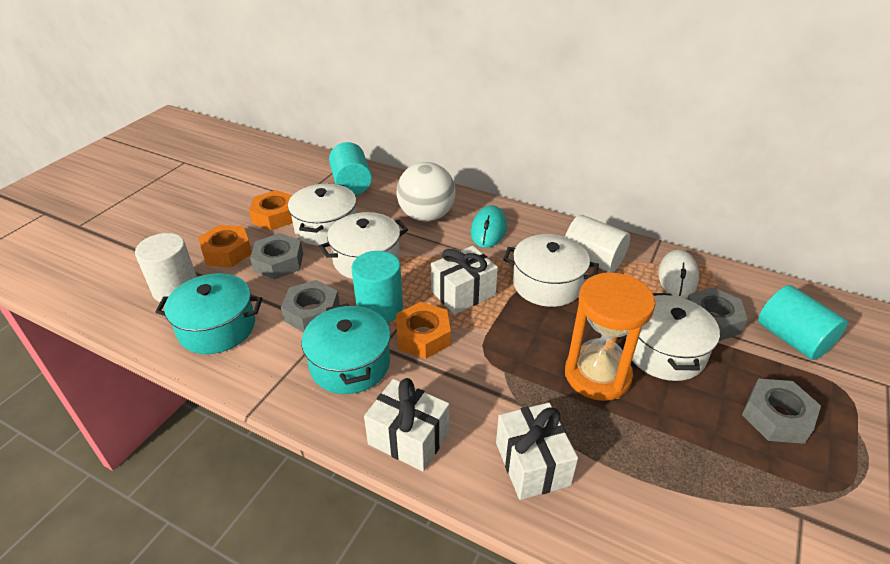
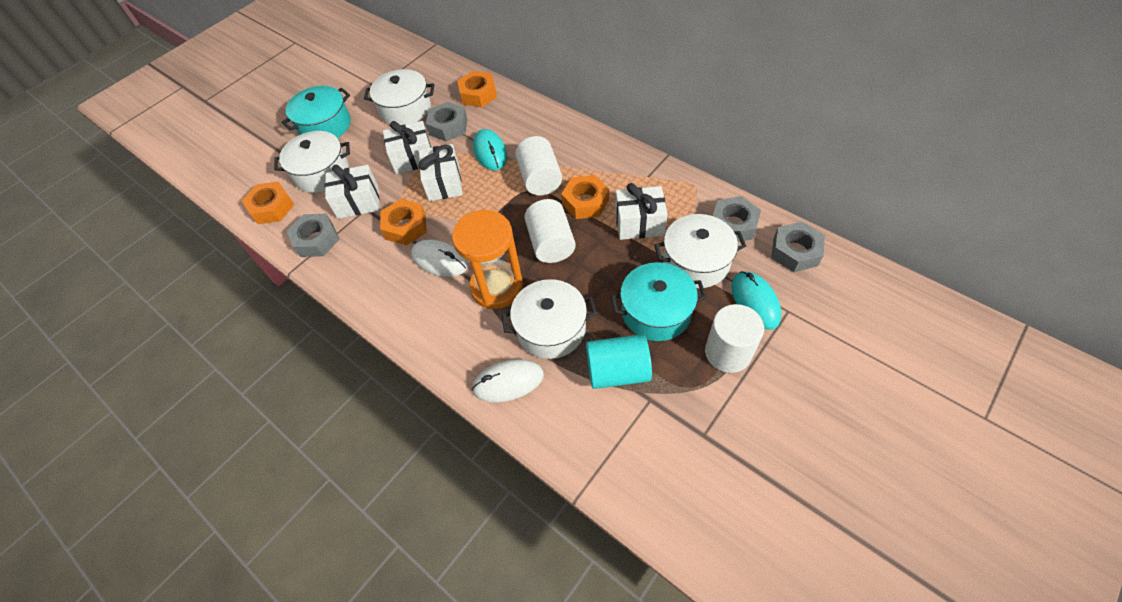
orange nut: 3 -> 4
turquoise cylinder: 3 -> 1
turquoise mouse: 1 -> 2
white ball: 1 -> 0
white cylinder: 2 -> 3
white gift: 3 -> 4
white mouse: 1 -> 2

